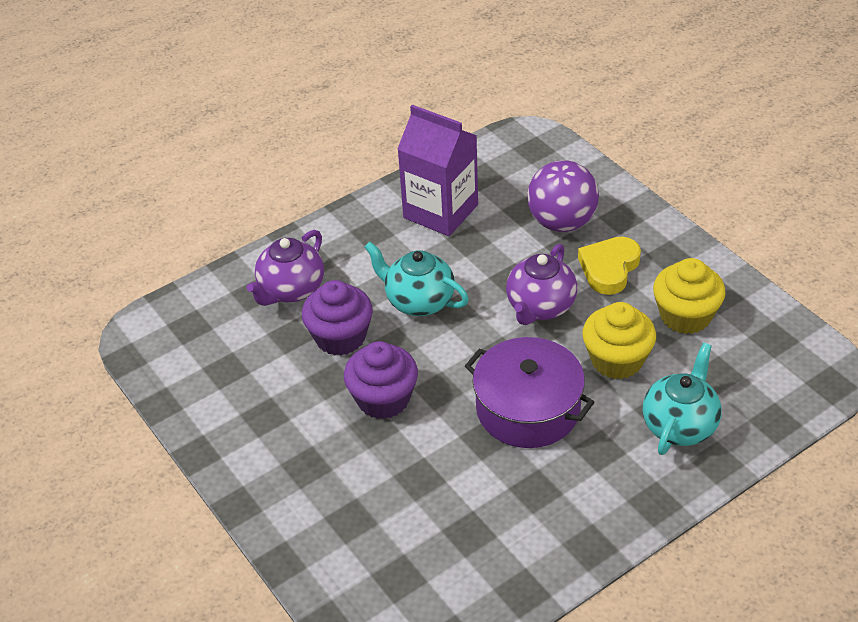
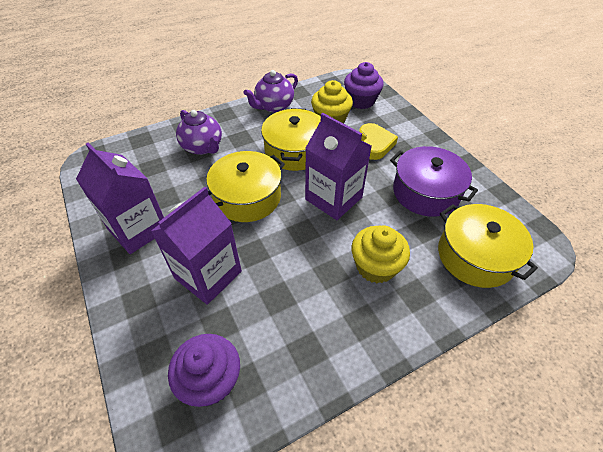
purple ball: 1 -> 0
purple carton: 1 -> 3
turquoise teapot: 2 -> 0
yellow pot: 0 -> 3

